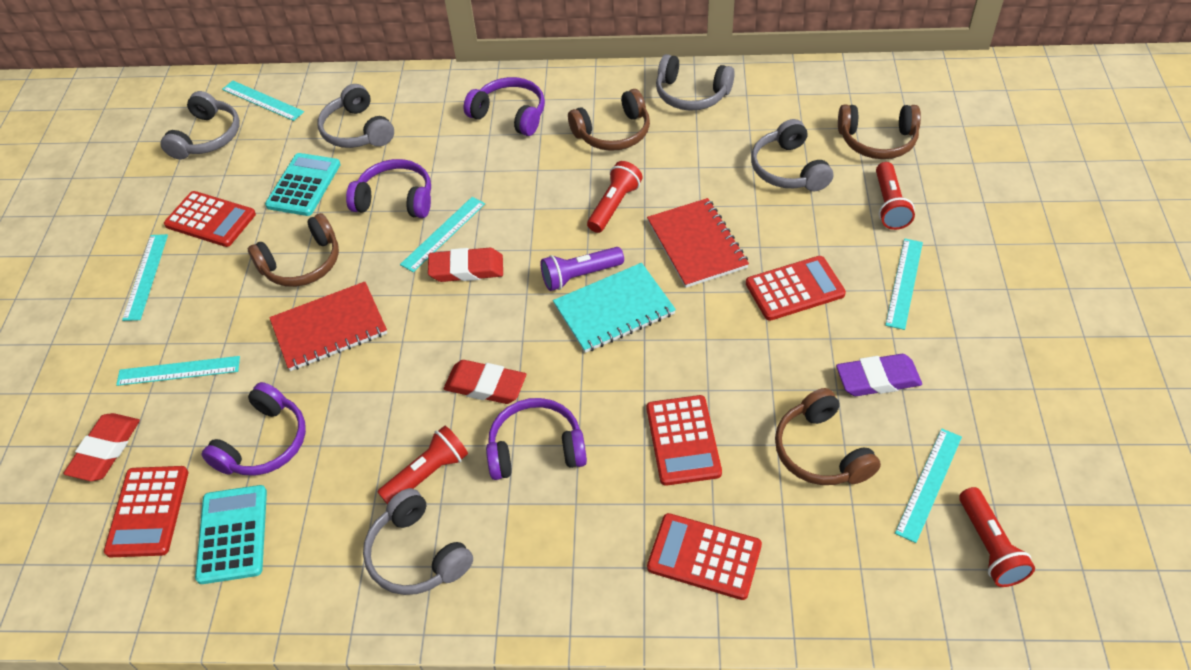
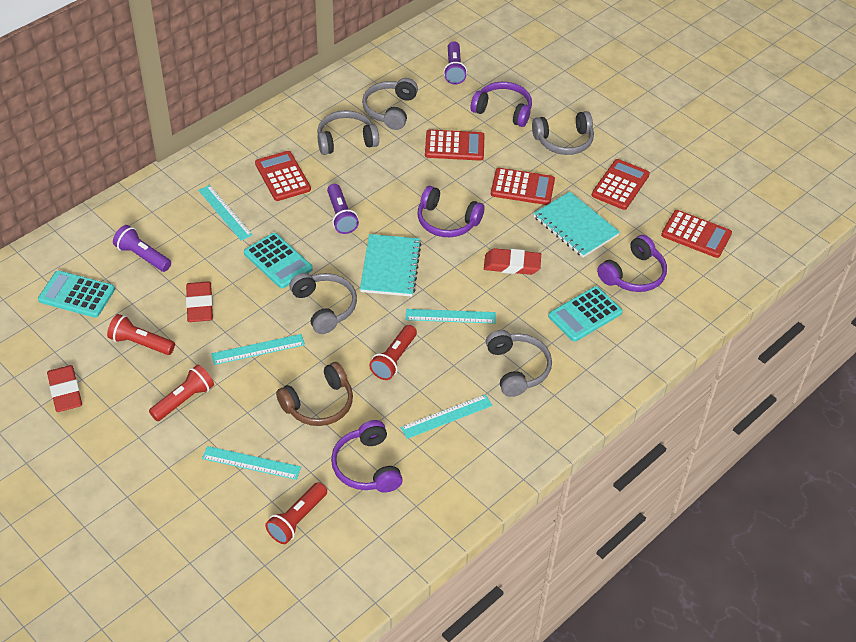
brown headphones: 4 -> 1
purple eraser: 1 -> 0
purple flashlight: 1 -> 3
red notebook: 2 -> 0
turquoise calculator: 2 -> 3
turquoise notebook: 1 -> 2
turquoise ruler: 6 -> 5

